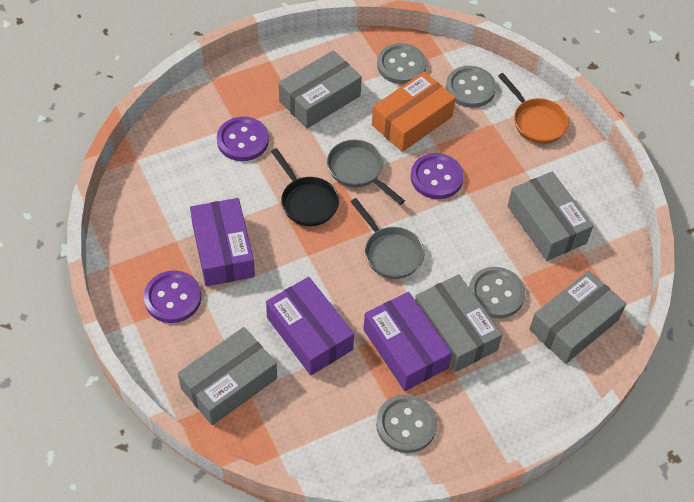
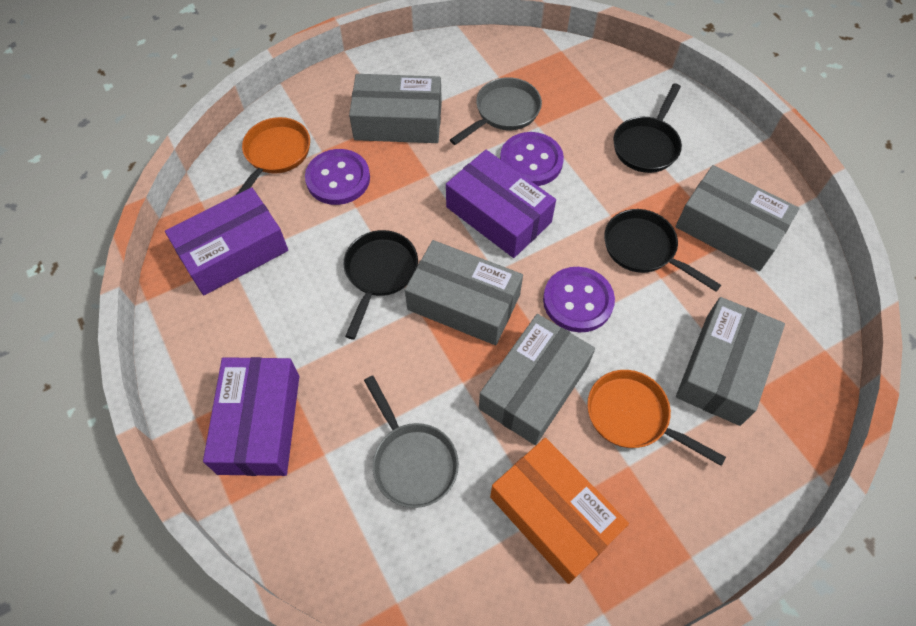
black pan: 1 -> 3
grey button: 4 -> 0
orange pan: 1 -> 2

